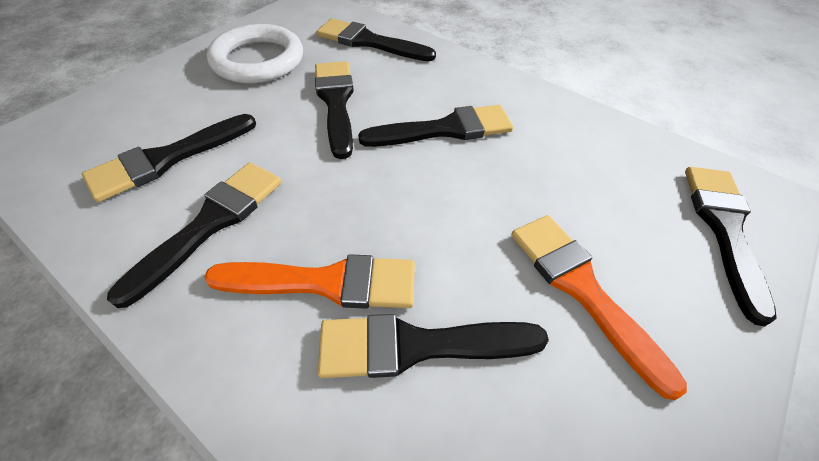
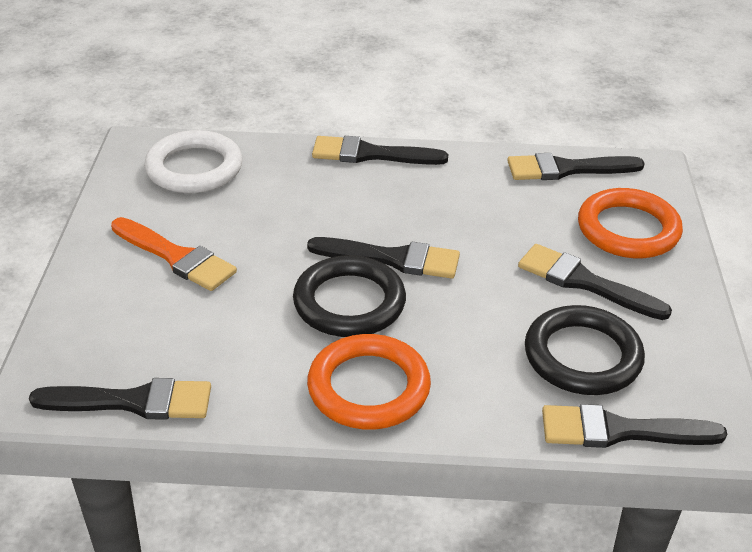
black brush: 7 -> 6
black ring: 0 -> 2
orange brush: 2 -> 1
orange ring: 0 -> 2

